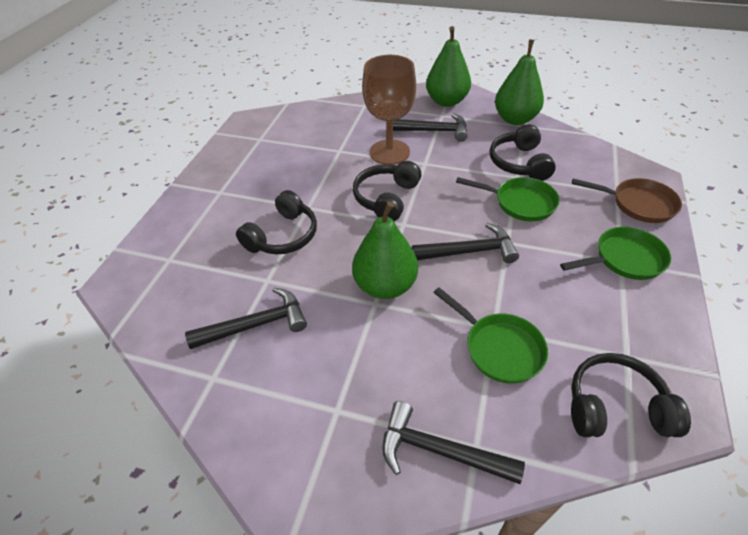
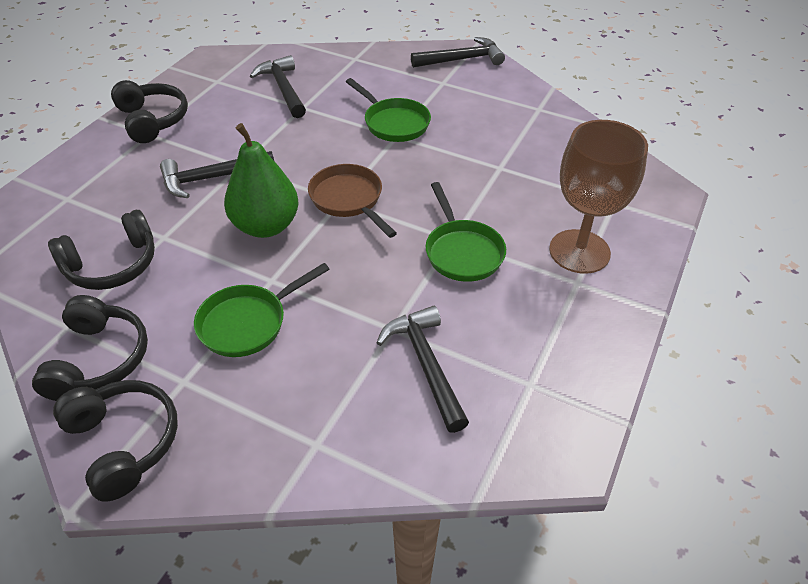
green pear: 3 -> 1

